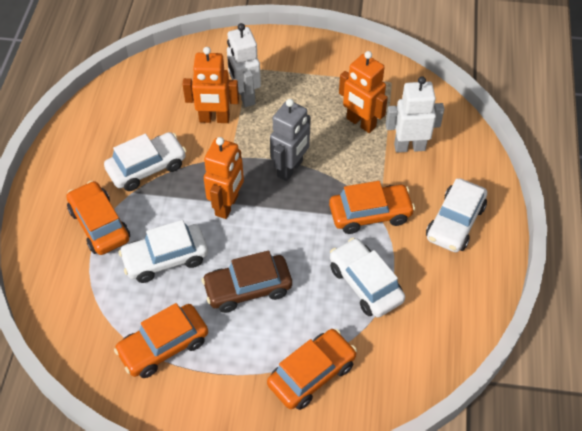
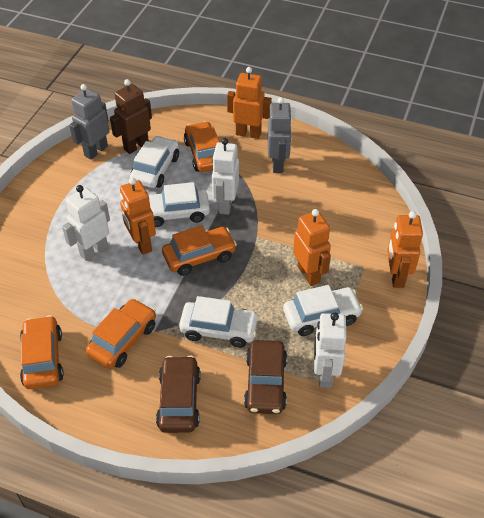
brown car: 1 -> 2
brown robot: 0 -> 1
grey robot: 1 -> 2
orange robot: 3 -> 4
white robot: 2 -> 3

